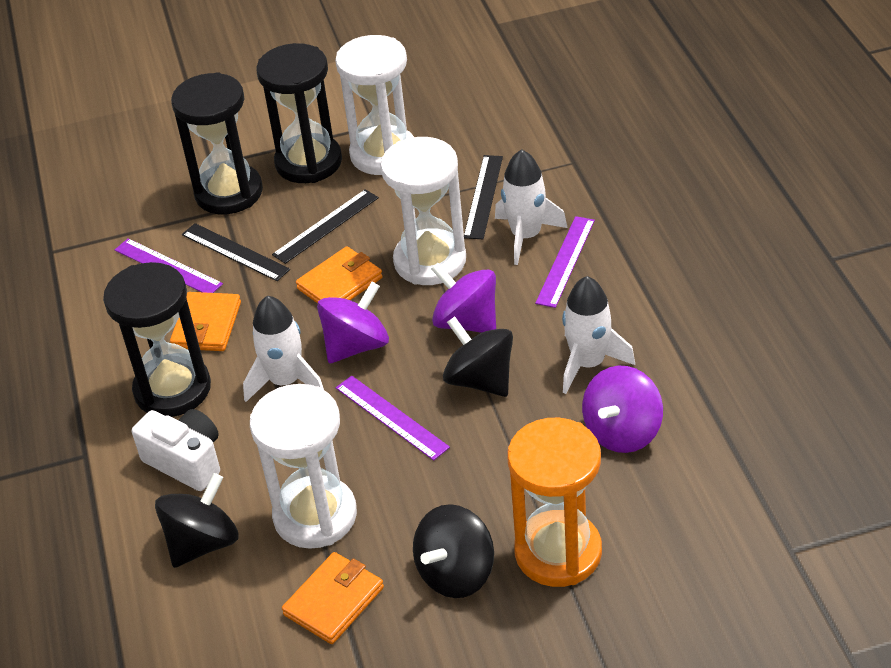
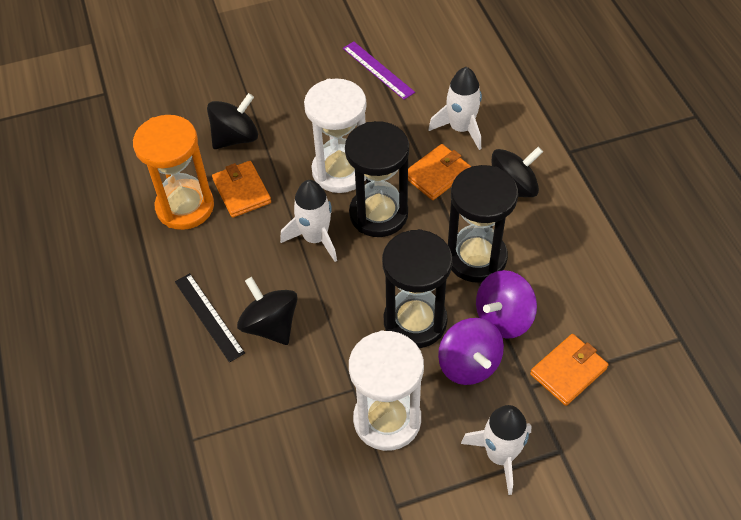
black ruler: 3 -> 1
purple ruler: 3 -> 1
purple spinning top: 3 -> 2
white camera: 1 -> 0
white hourglass: 3 -> 2

